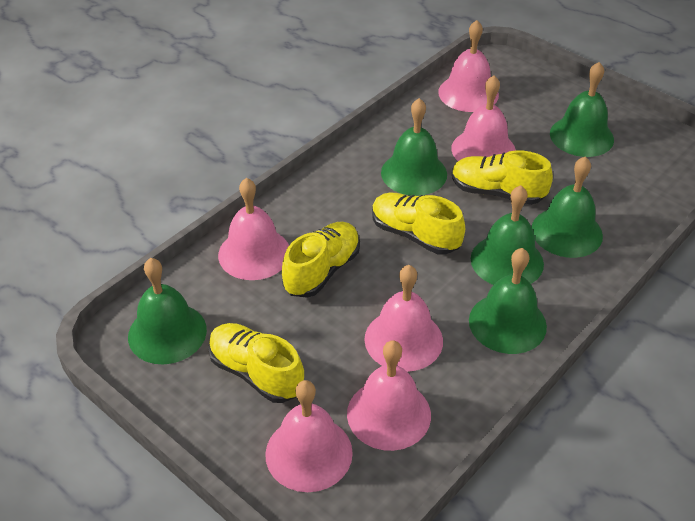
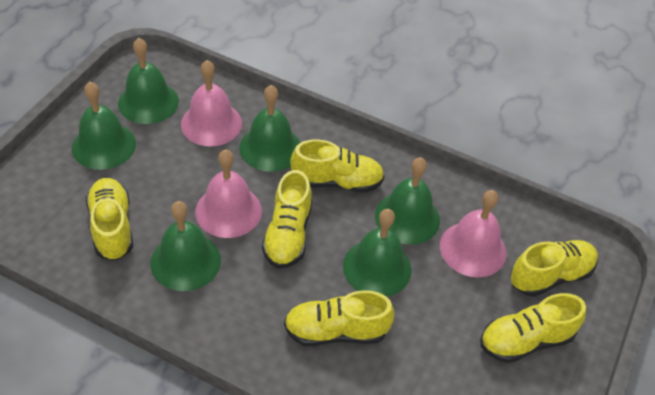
pink bell: 6 -> 3
yellow shoe: 4 -> 6

